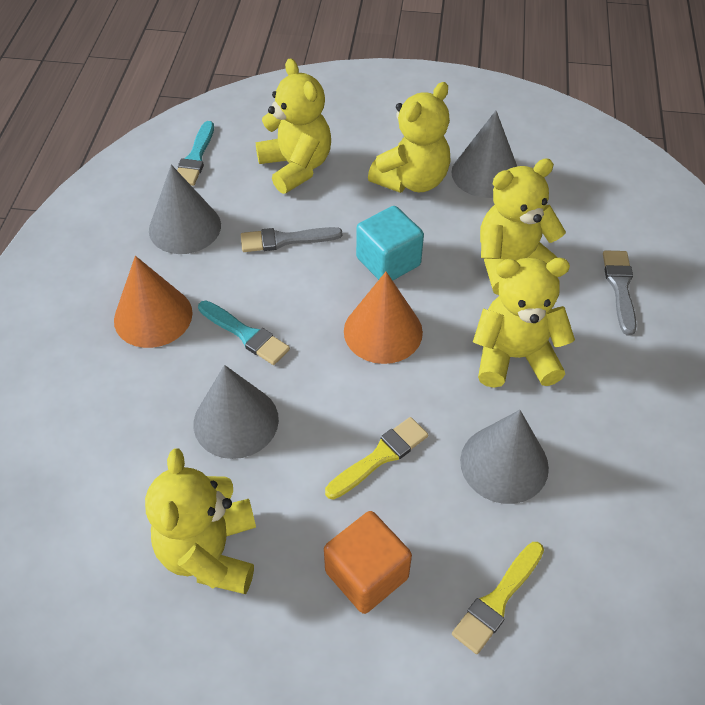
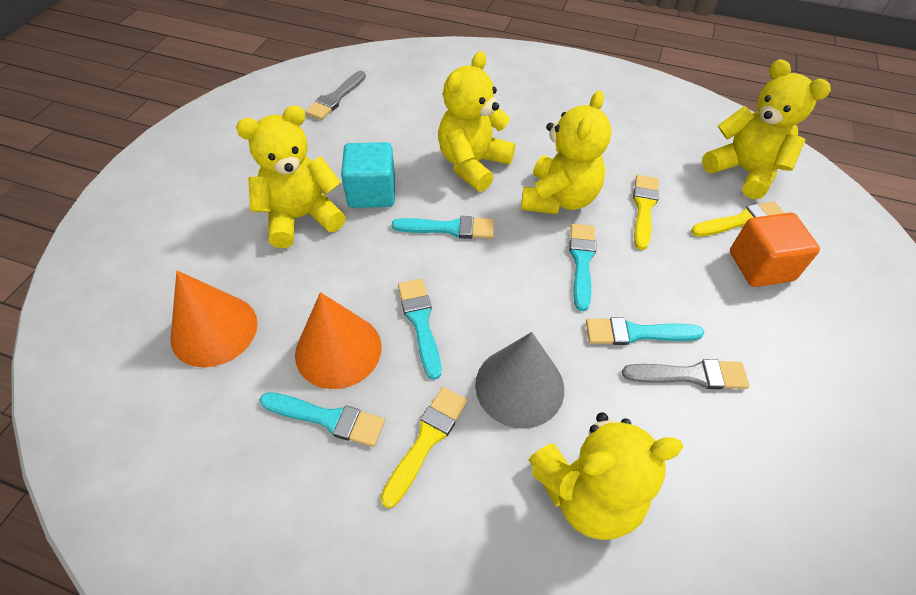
grey cone: 4 -> 1
turquoise brush: 2 -> 5
yellow brush: 2 -> 3

